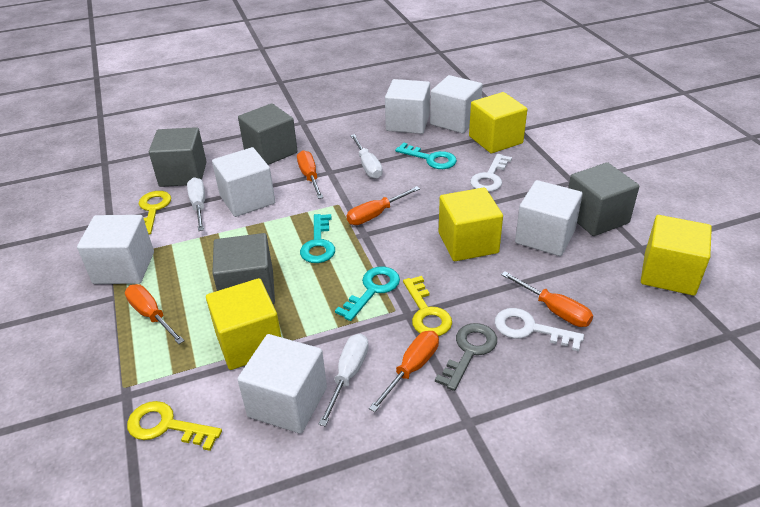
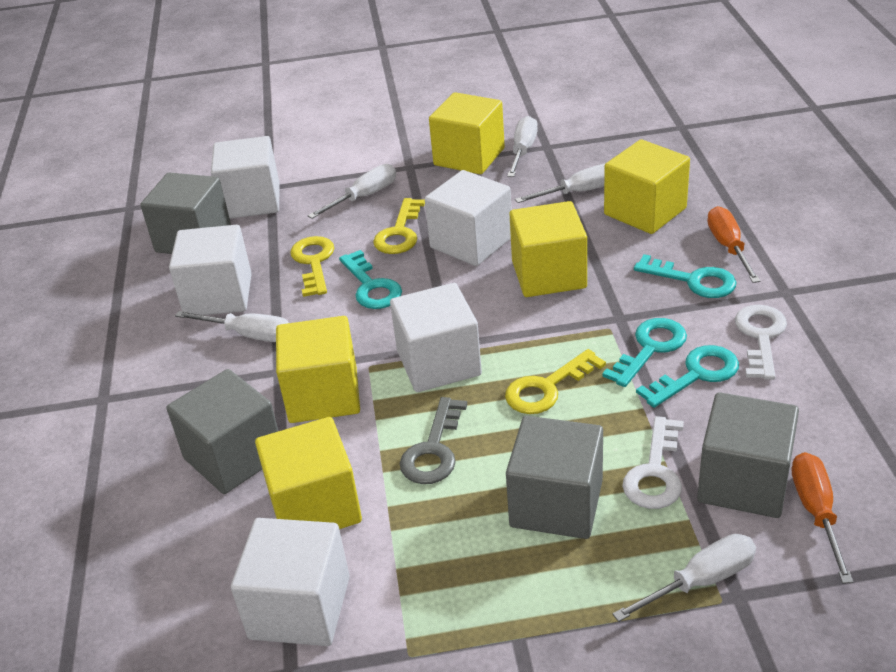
orange screwdriver: 5 -> 2
turquoise key: 3 -> 4
white cube: 6 -> 5
white screwdriver: 3 -> 5
yellow cube: 4 -> 5

